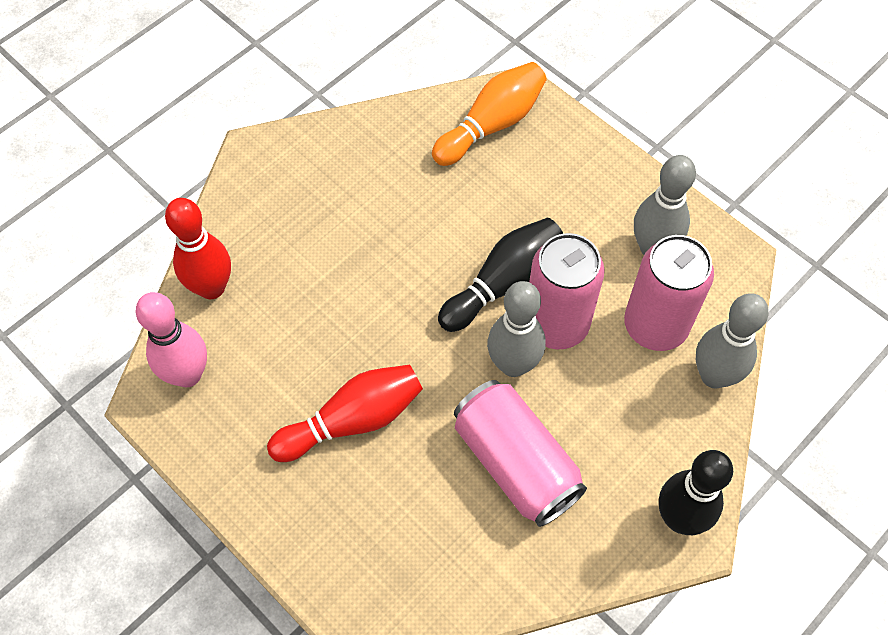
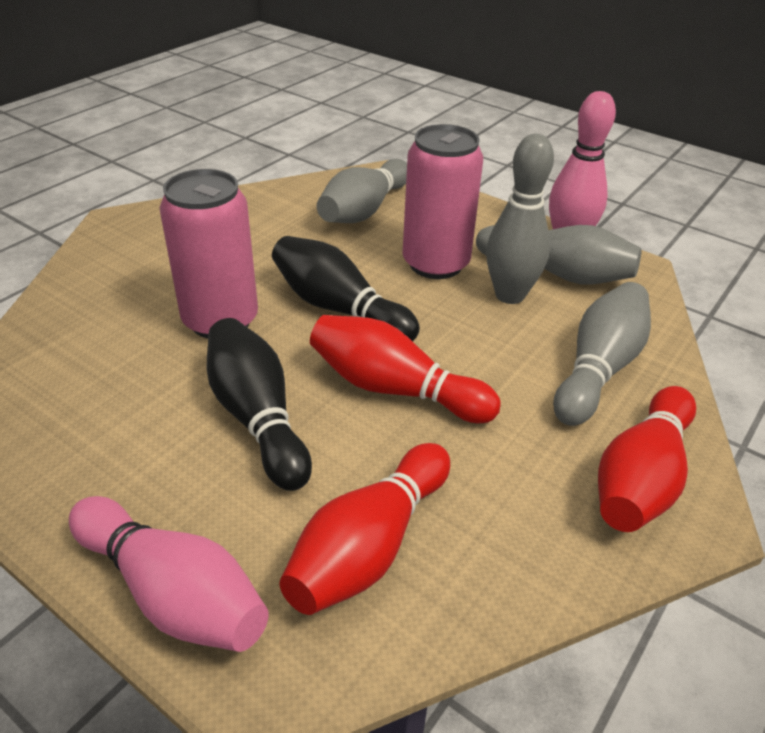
grey bowling pin: 3 -> 4
orange bowling pin: 1 -> 0
pink bowling pin: 1 -> 2
pink can: 3 -> 2
red bowling pin: 2 -> 3

